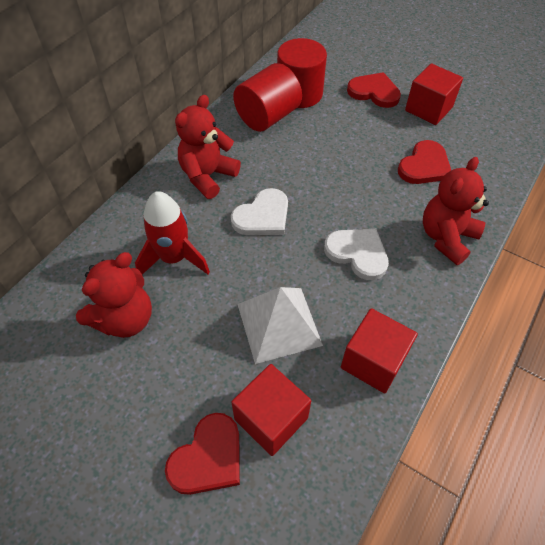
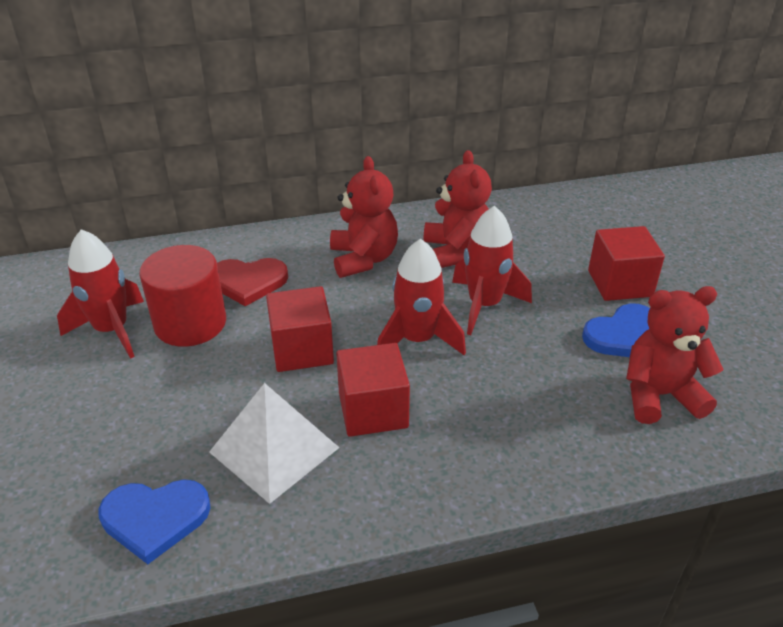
blue heart: 0 -> 2
red cylinder: 2 -> 1
red heart: 3 -> 1
red rocket: 1 -> 3
white heart: 2 -> 0

